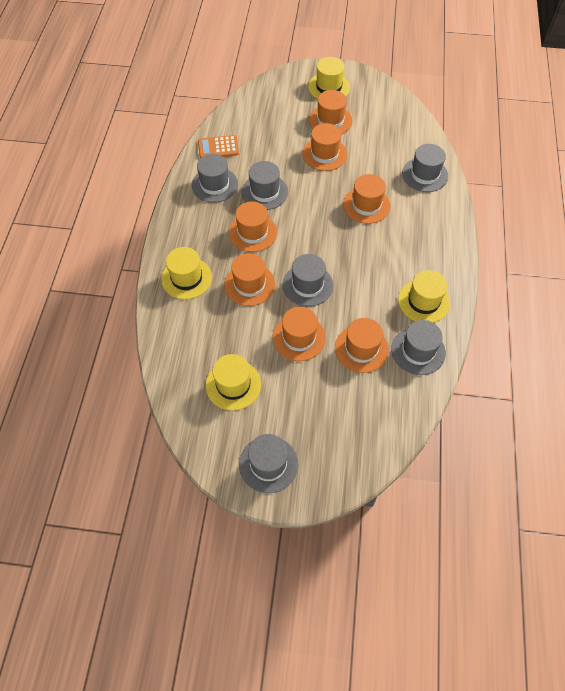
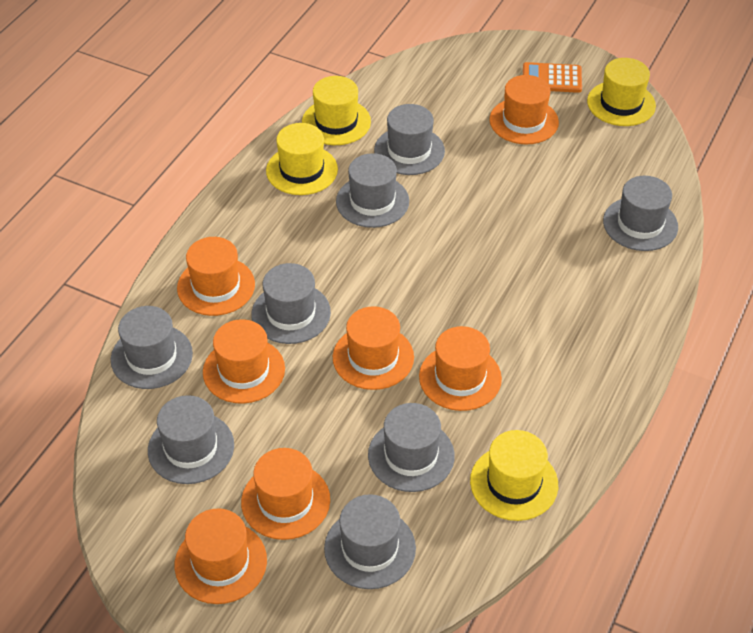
grey hat: 6 -> 8

